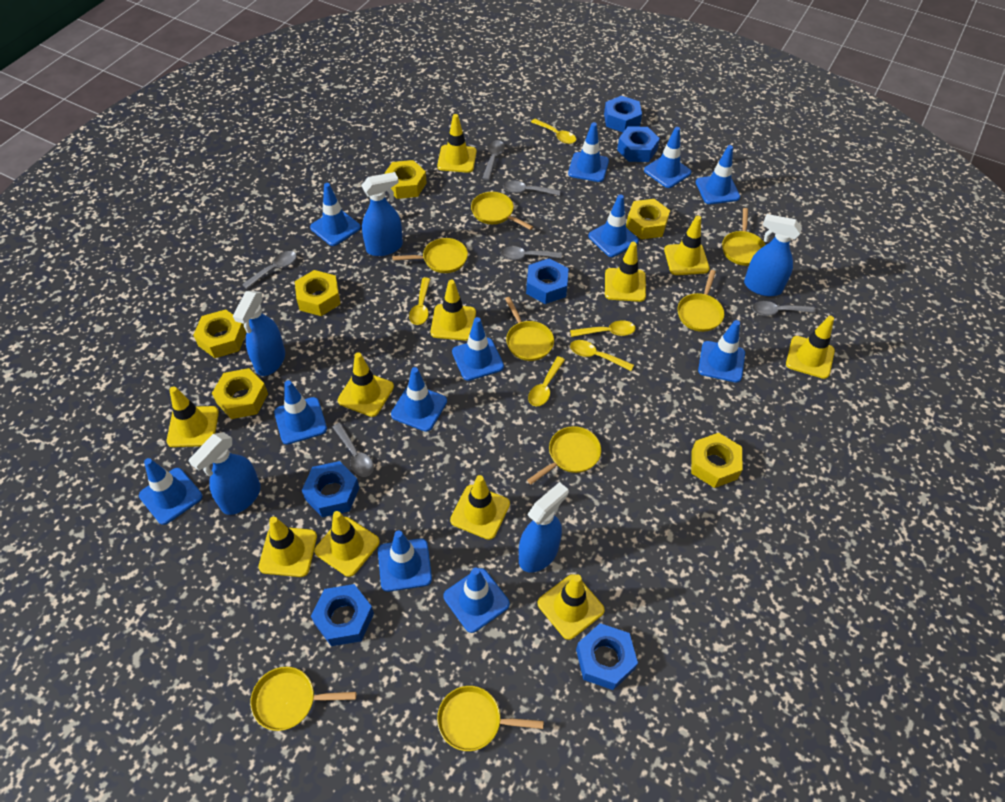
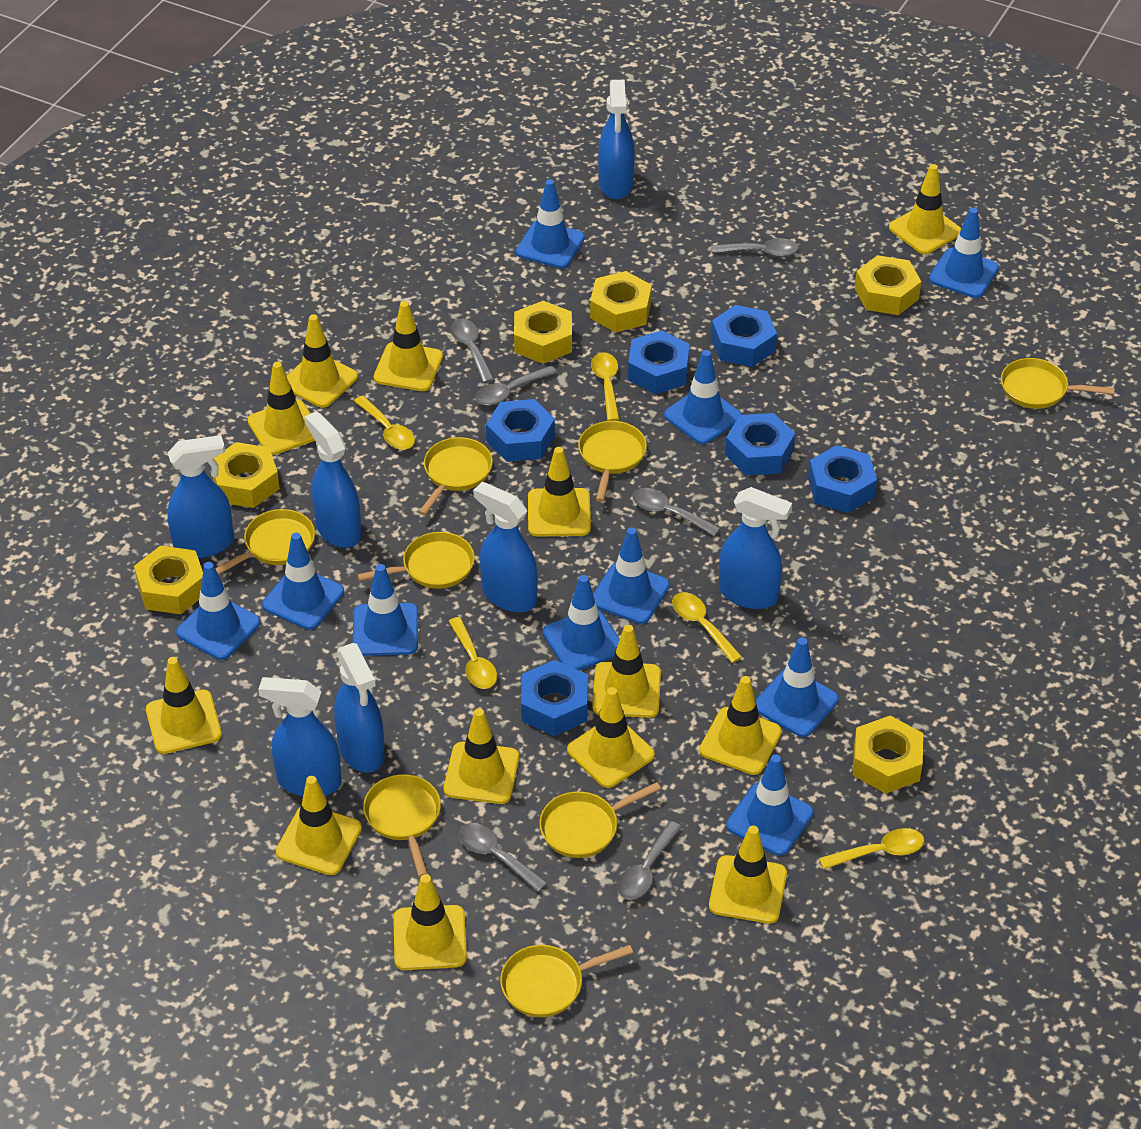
blue spray bottle: 5 -> 7
blue traffic cone: 12 -> 10
yellow traffic cone: 11 -> 13

